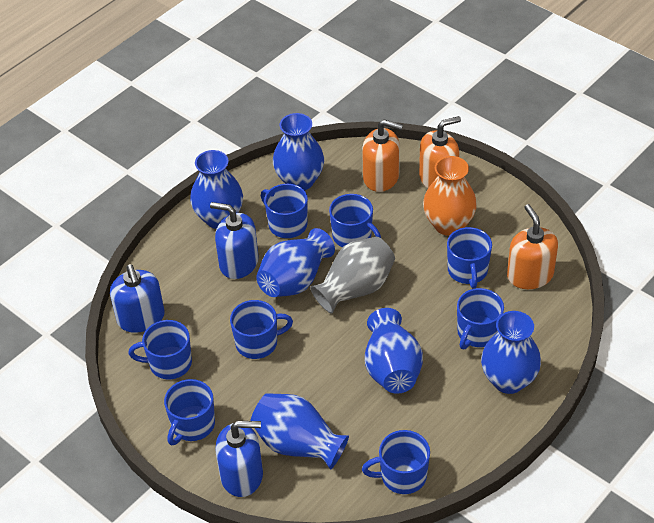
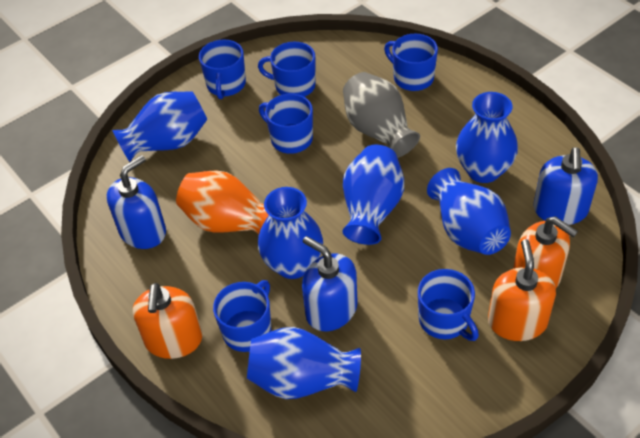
blue mug: 8 -> 6

